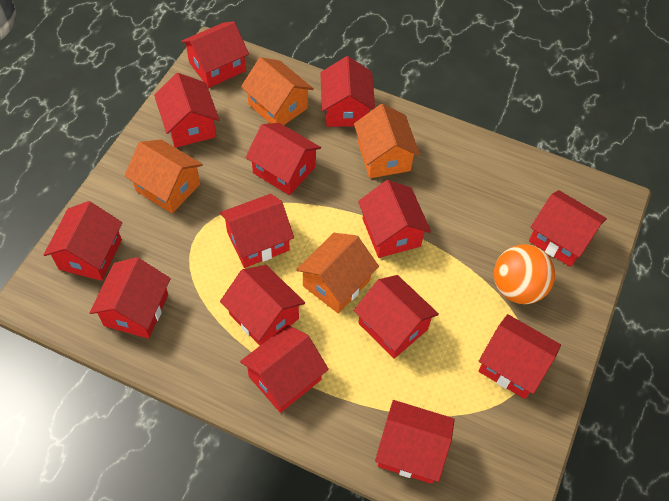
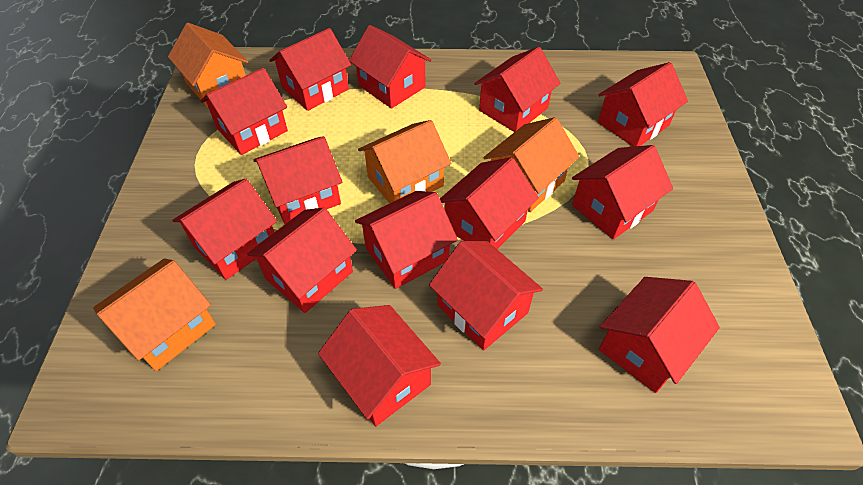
orange ball: 1 -> 0

